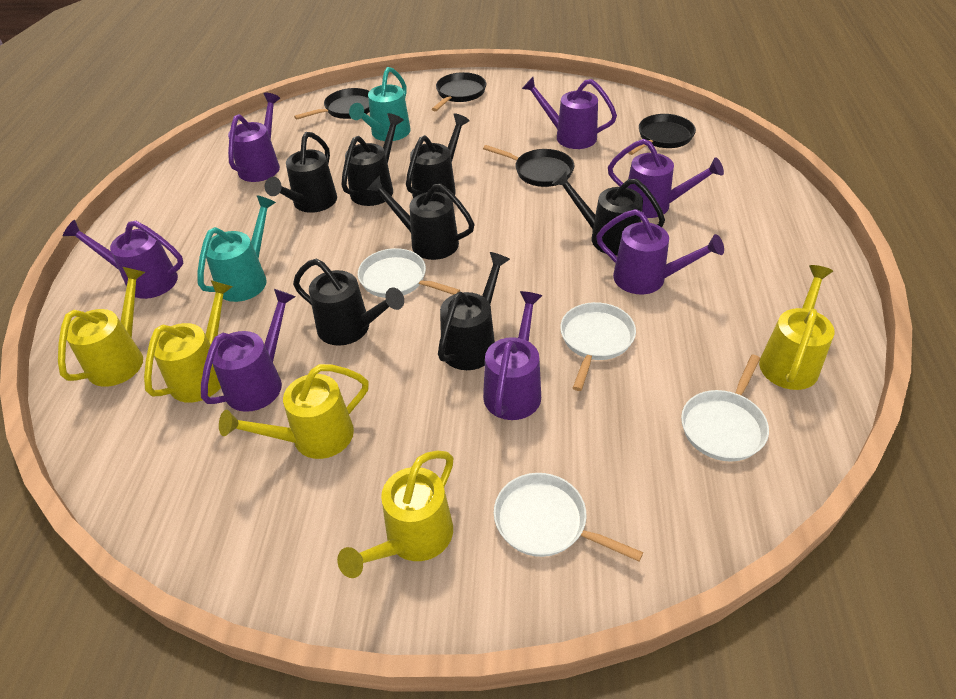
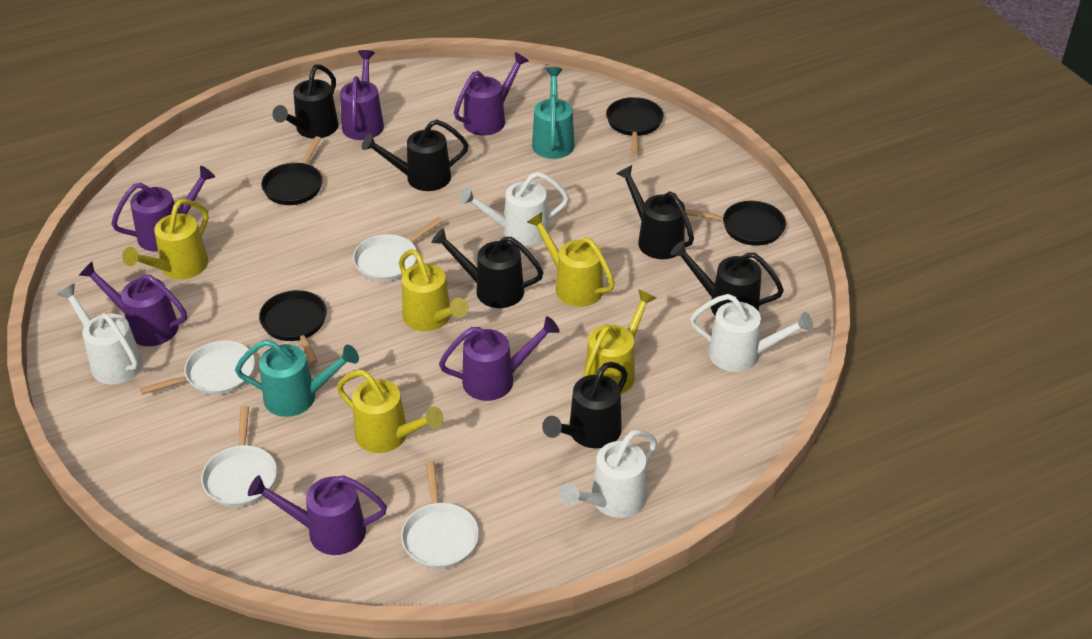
black watering can: 7 -> 6
purple watering can: 7 -> 6
white watering can: 0 -> 4

